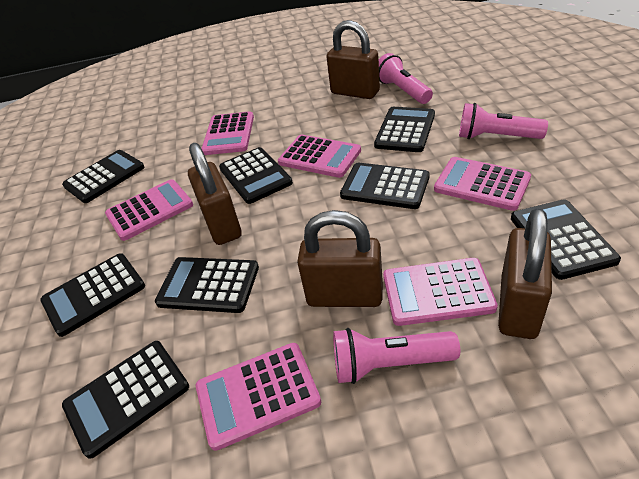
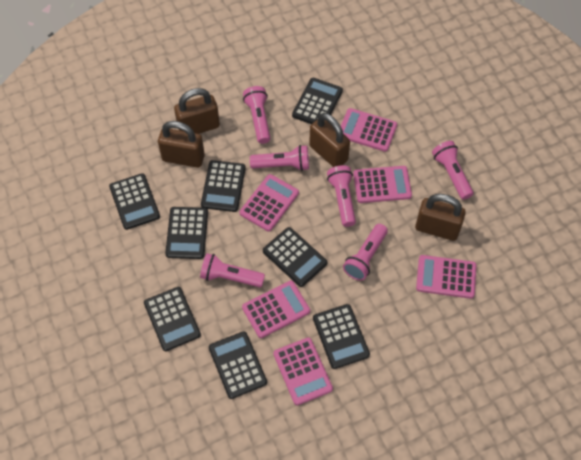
pink flashlight: 3 -> 6

